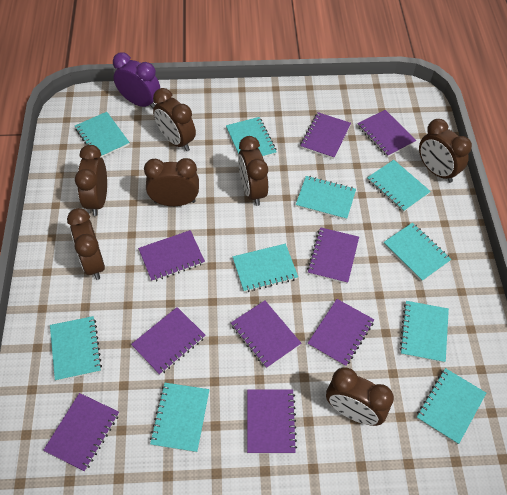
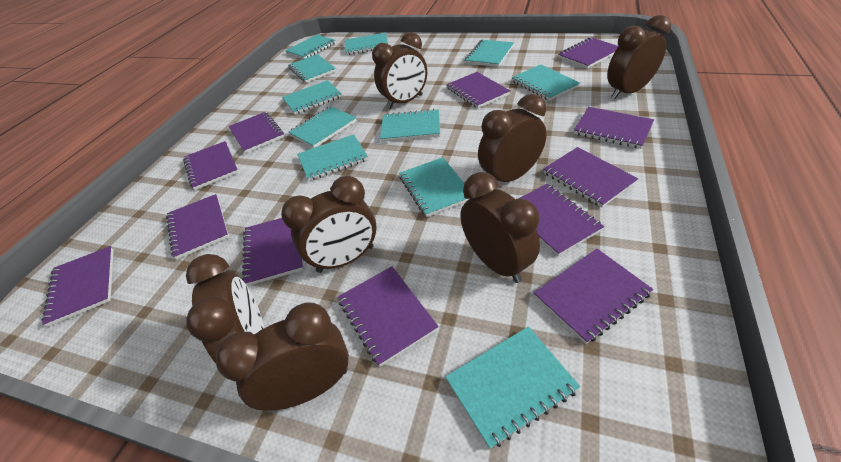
purple clock: 1 -> 0
purple notebook: 9 -> 12
turquoise notebook: 10 -> 11

